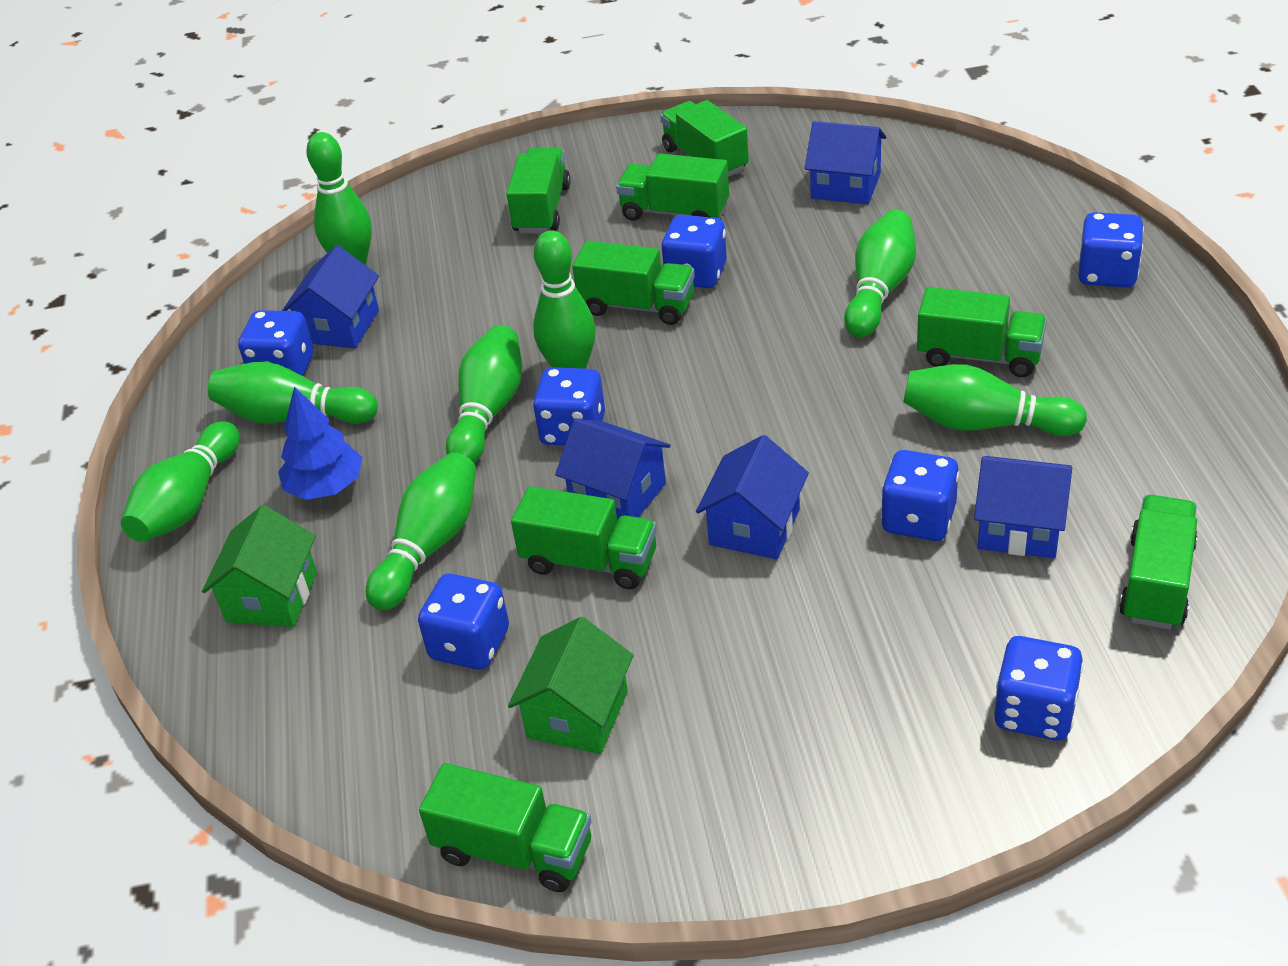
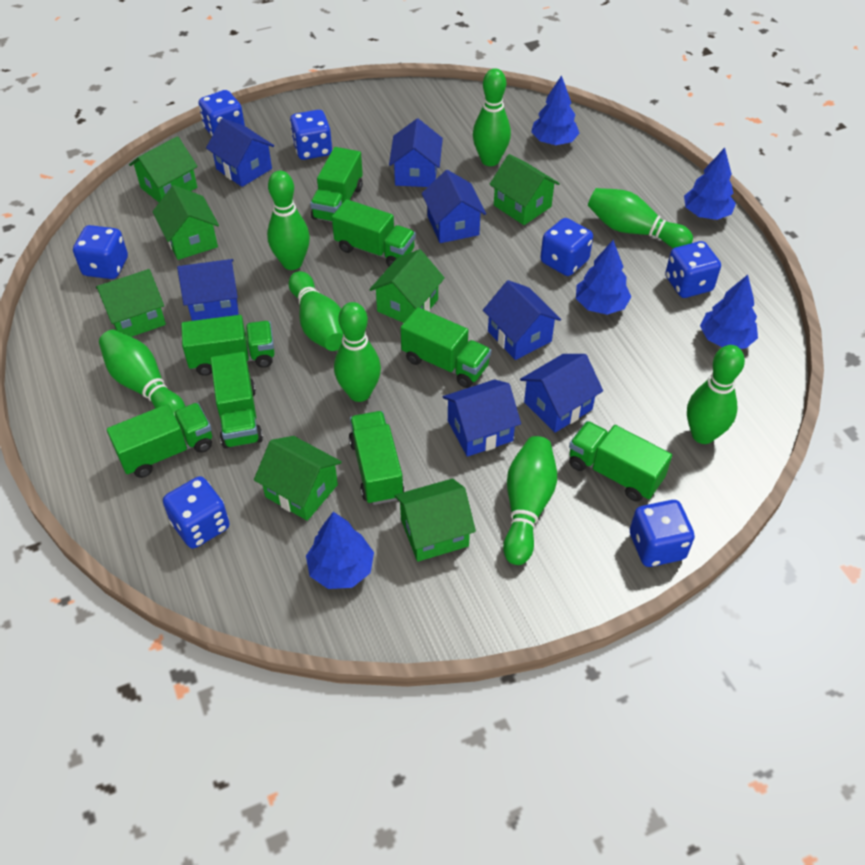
blue house: 5 -> 7
blue tree: 1 -> 5
green house: 2 -> 7

